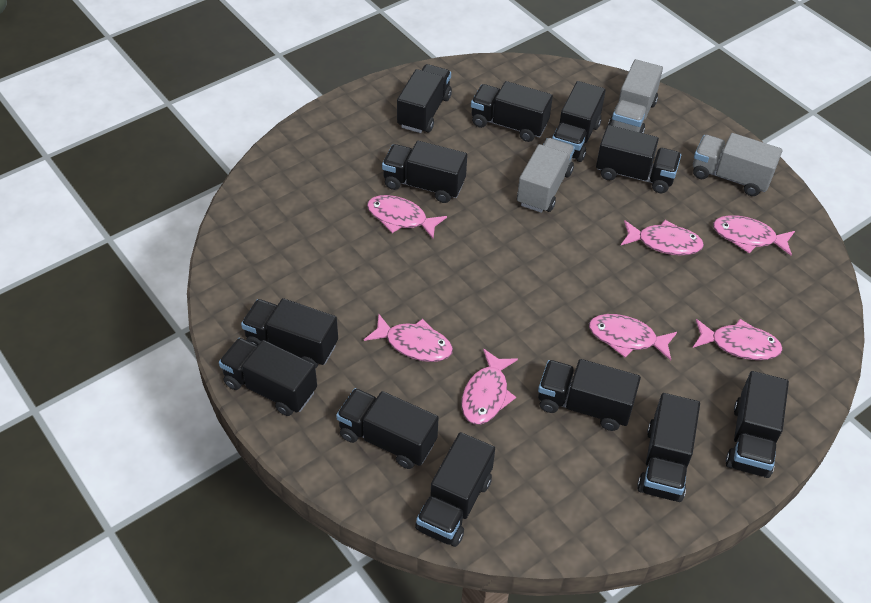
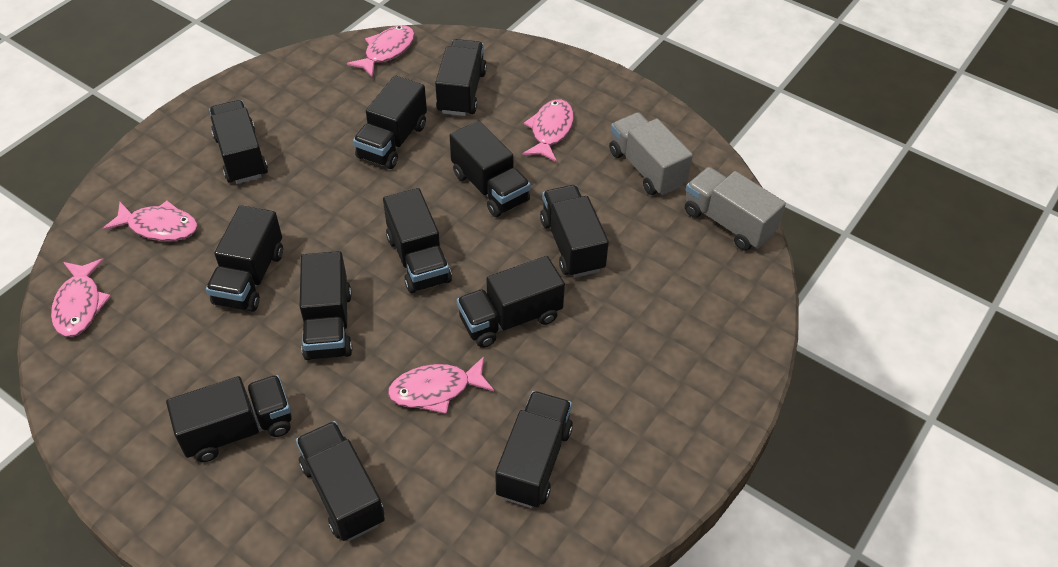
grey truck: 3 -> 2
pink fish: 7 -> 5

